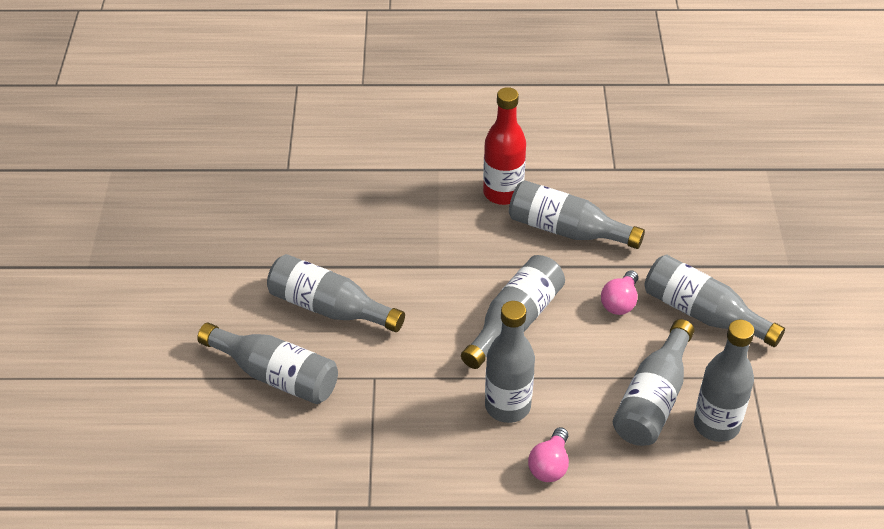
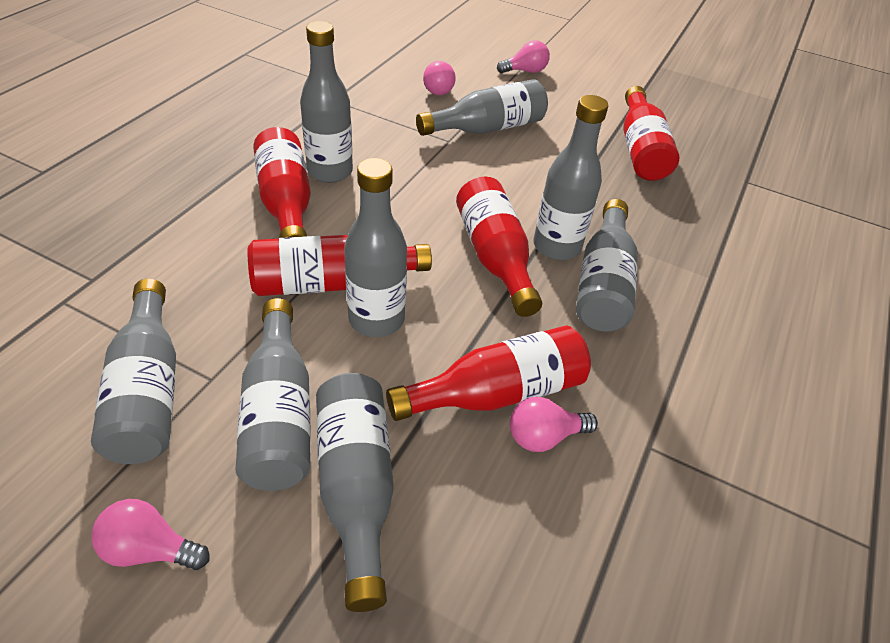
pink light bulb: 2 -> 4
red bottle: 1 -> 5

